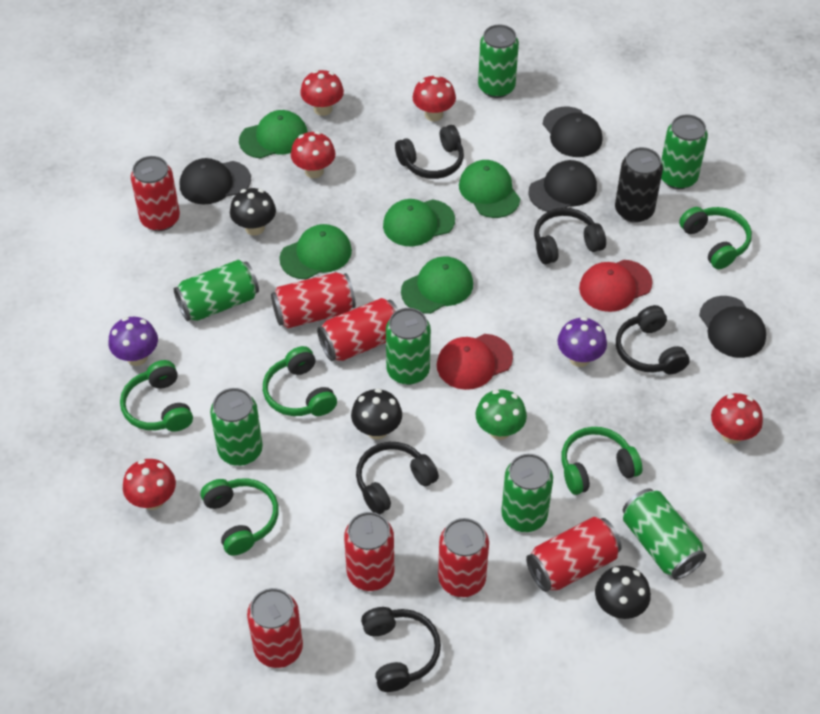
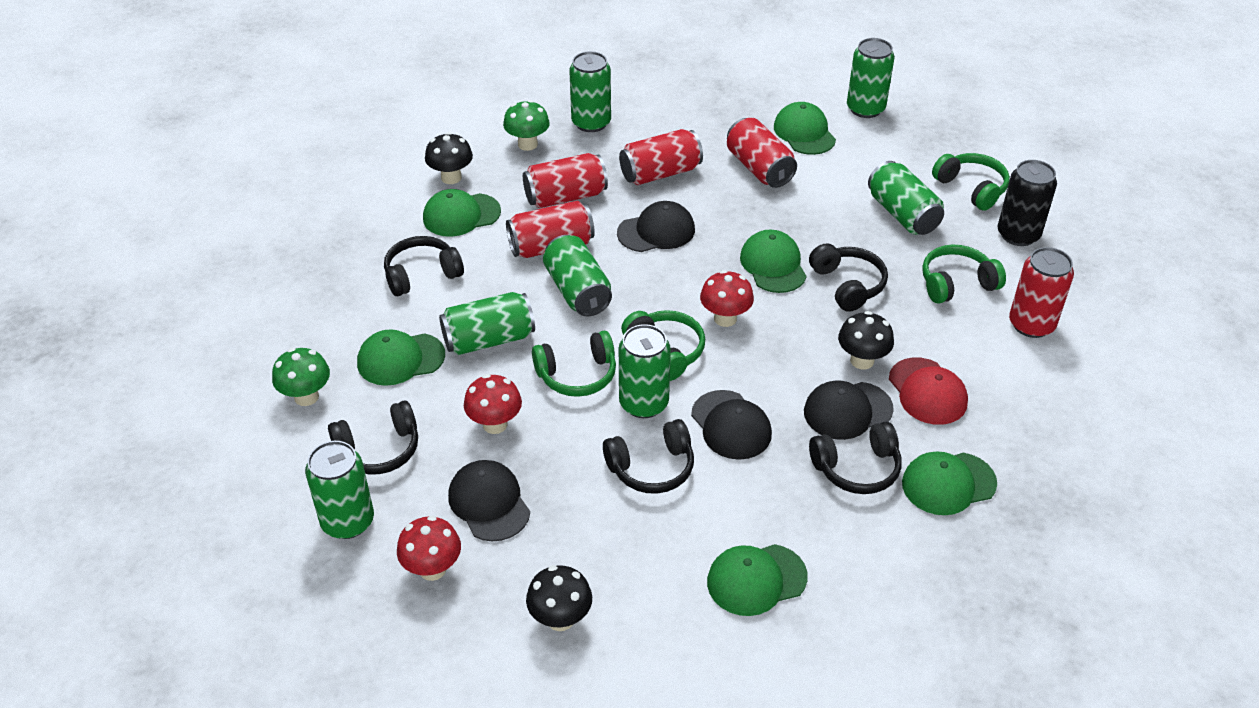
green cap: 5 -> 6
green headphones: 5 -> 4
green mushroom: 1 -> 2
purple mushroom: 2 -> 0
red can: 7 -> 5
red cap: 2 -> 1
red mushroom: 5 -> 3

